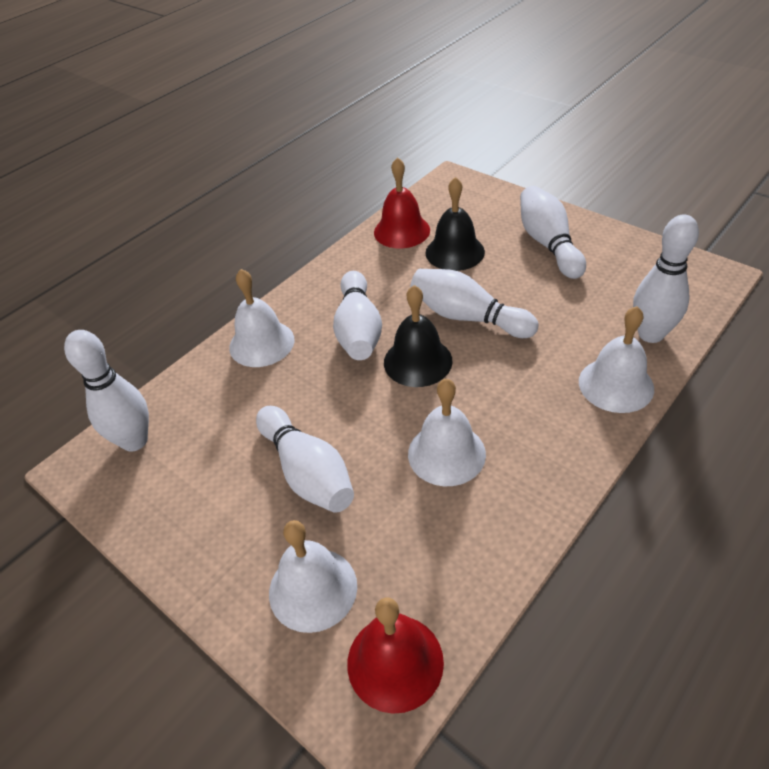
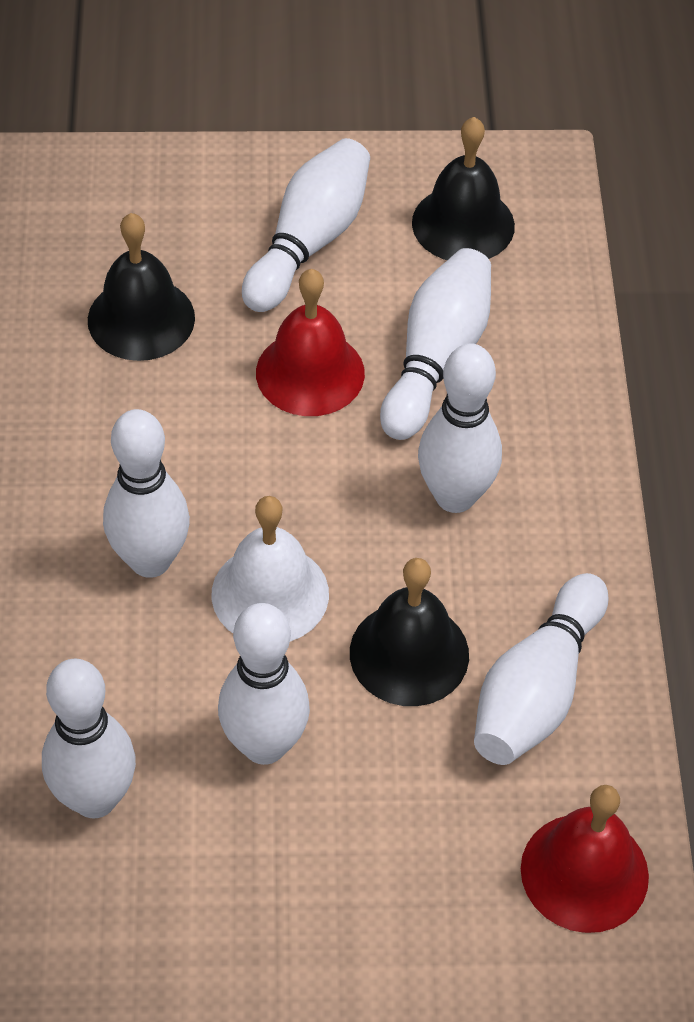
black bell: 2 -> 3
white bell: 4 -> 1
white bowling pin: 6 -> 7

